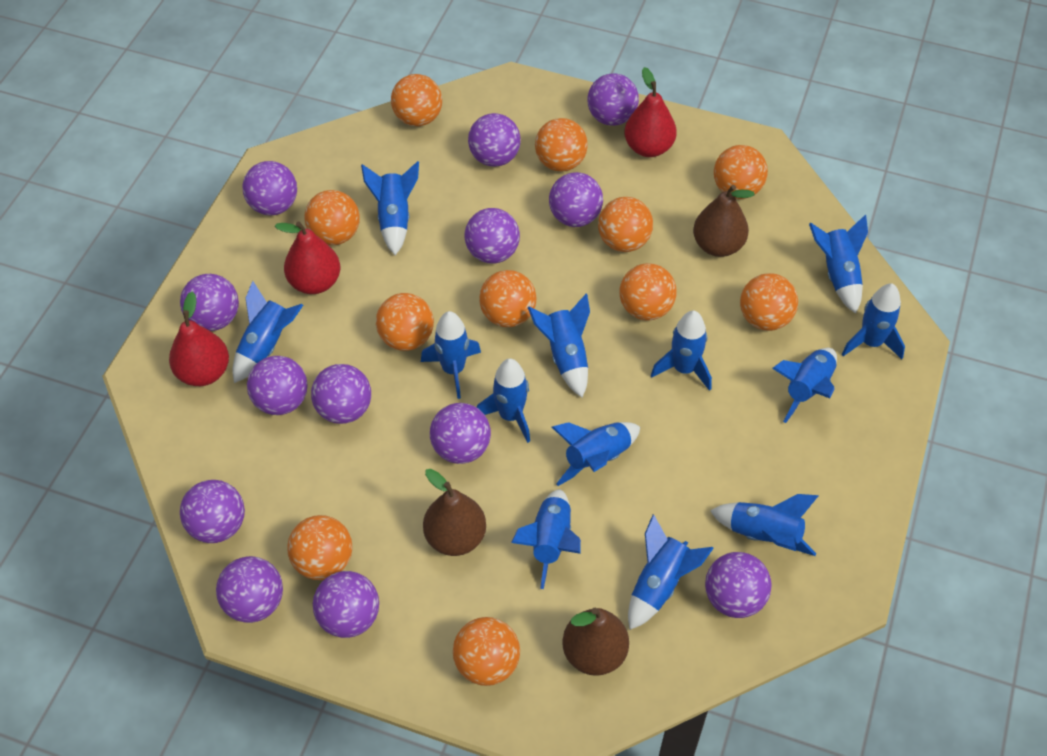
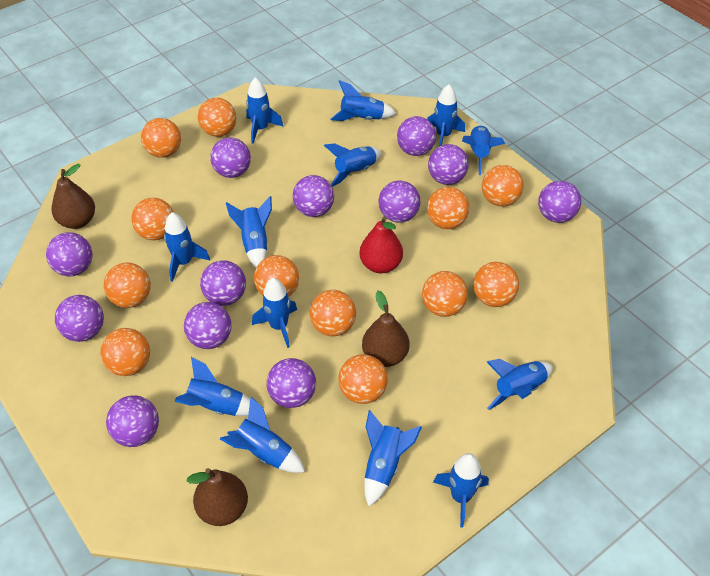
orange ball: 11 -> 12
purple ball: 13 -> 12
red pear: 3 -> 1

